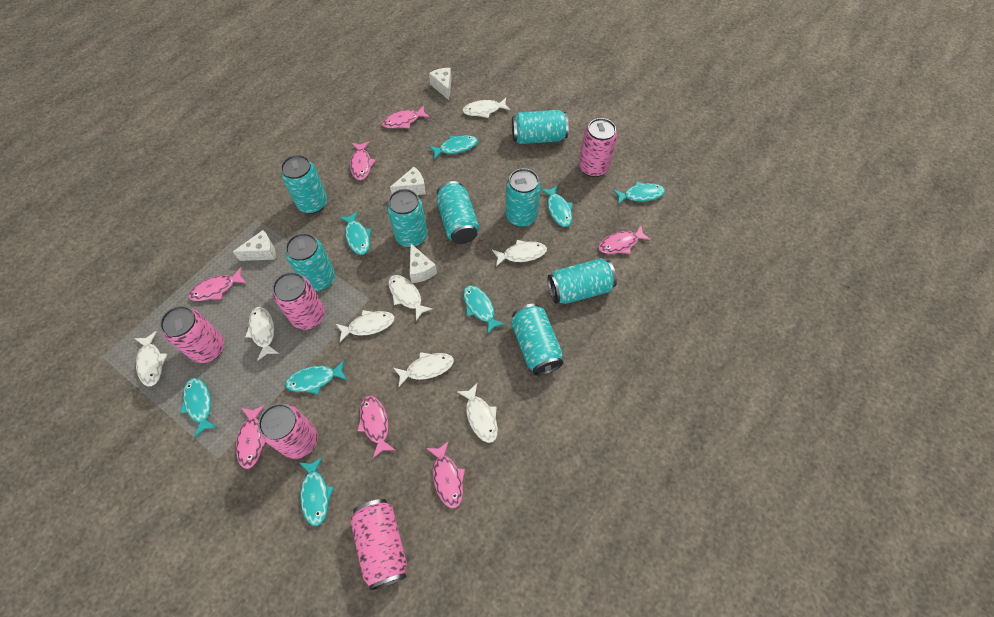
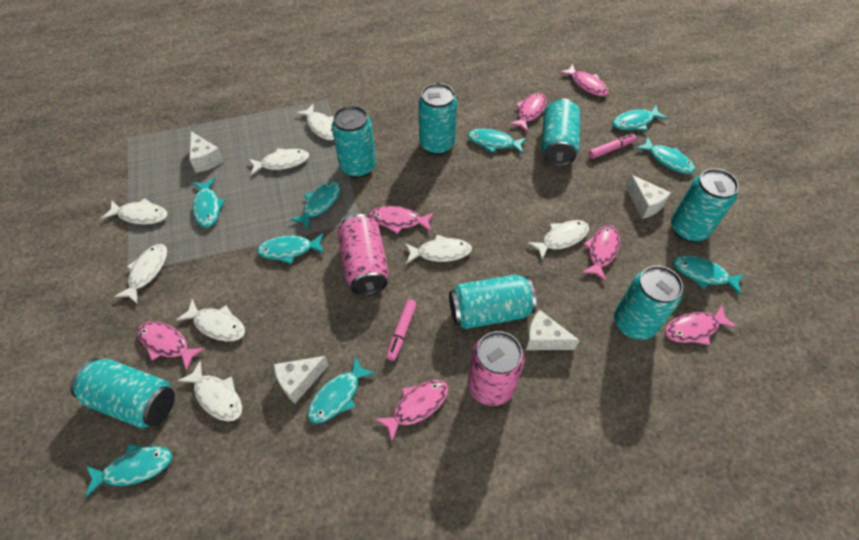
pink can: 5 -> 2
pink marker: 0 -> 2
turquoise can: 8 -> 7
turquoise fish: 8 -> 9

